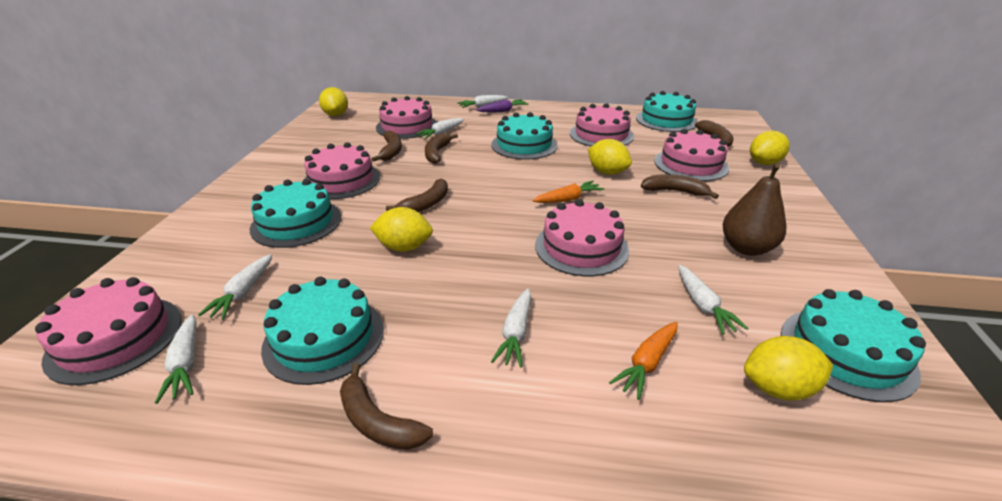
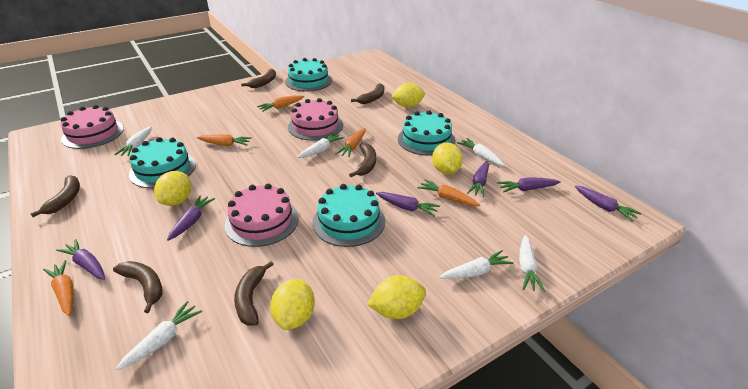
brown pear: 1 -> 0
orange carrot: 2 -> 5
pink cake: 6 -> 3
purple carrot: 1 -> 6
turquoise cake: 5 -> 4

